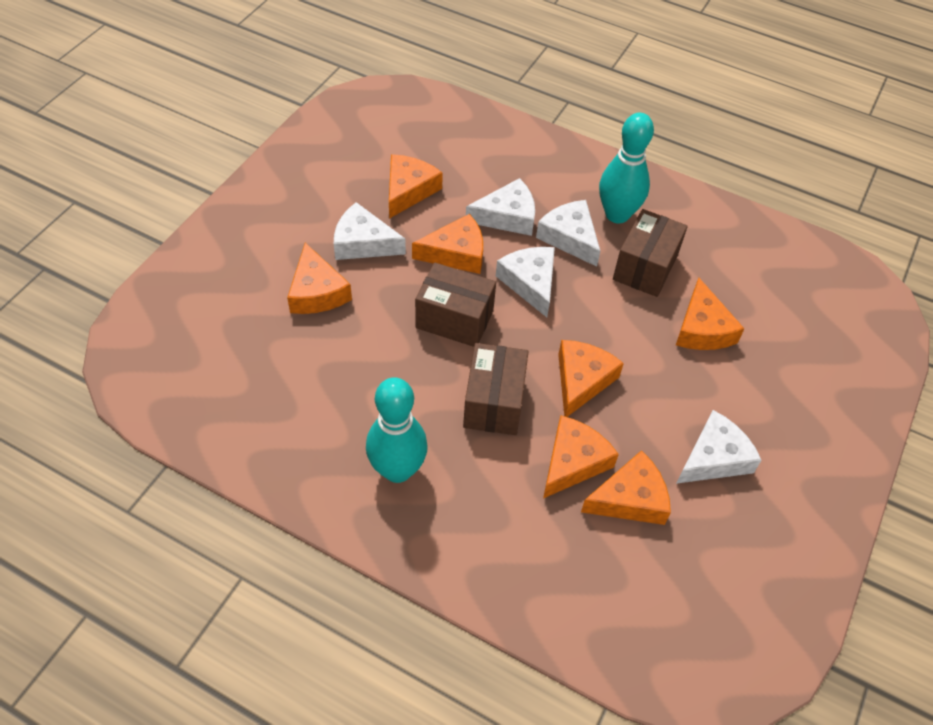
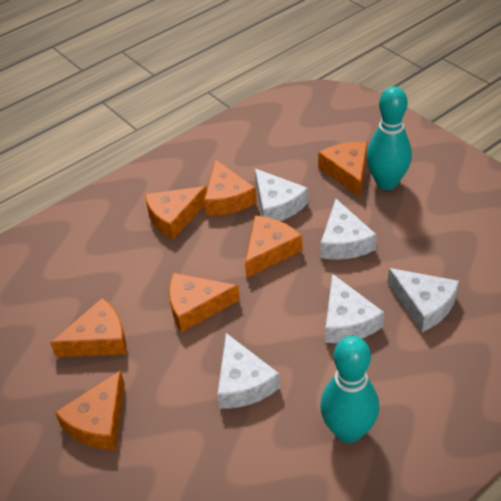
brown box: 3 -> 0

